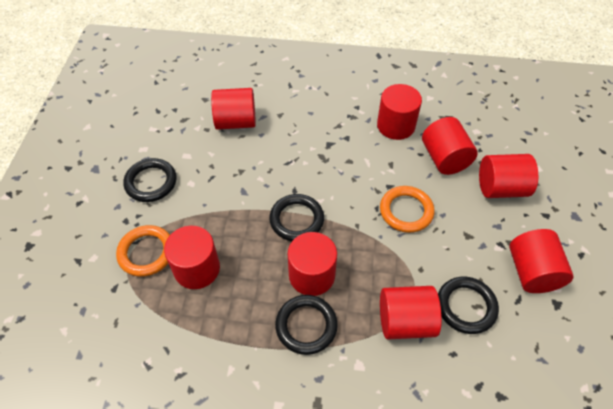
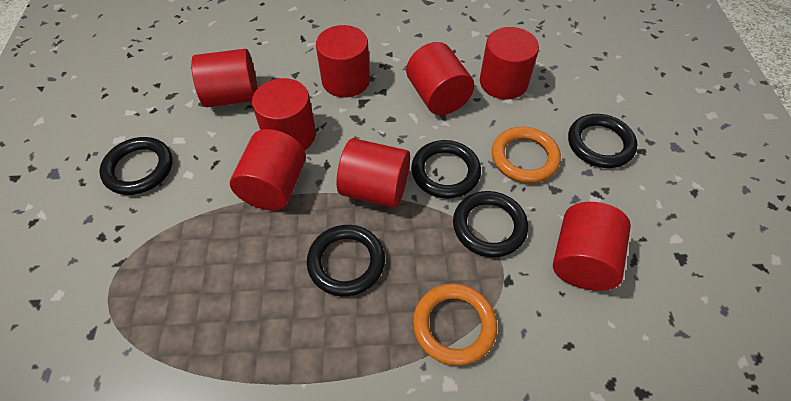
black ring: 4 -> 5

